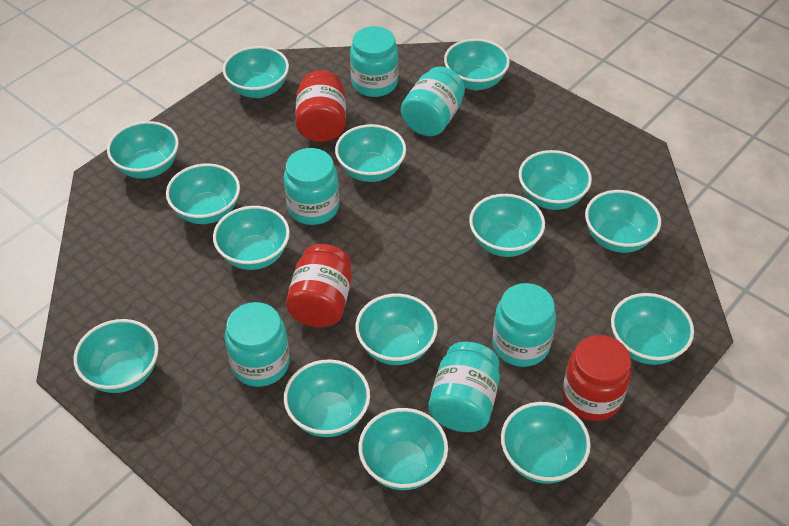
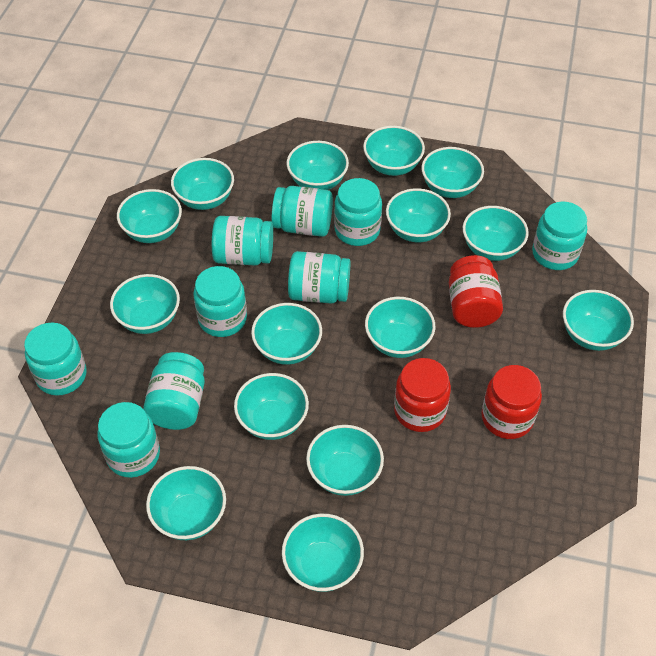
turquoise jar: 6 -> 9

